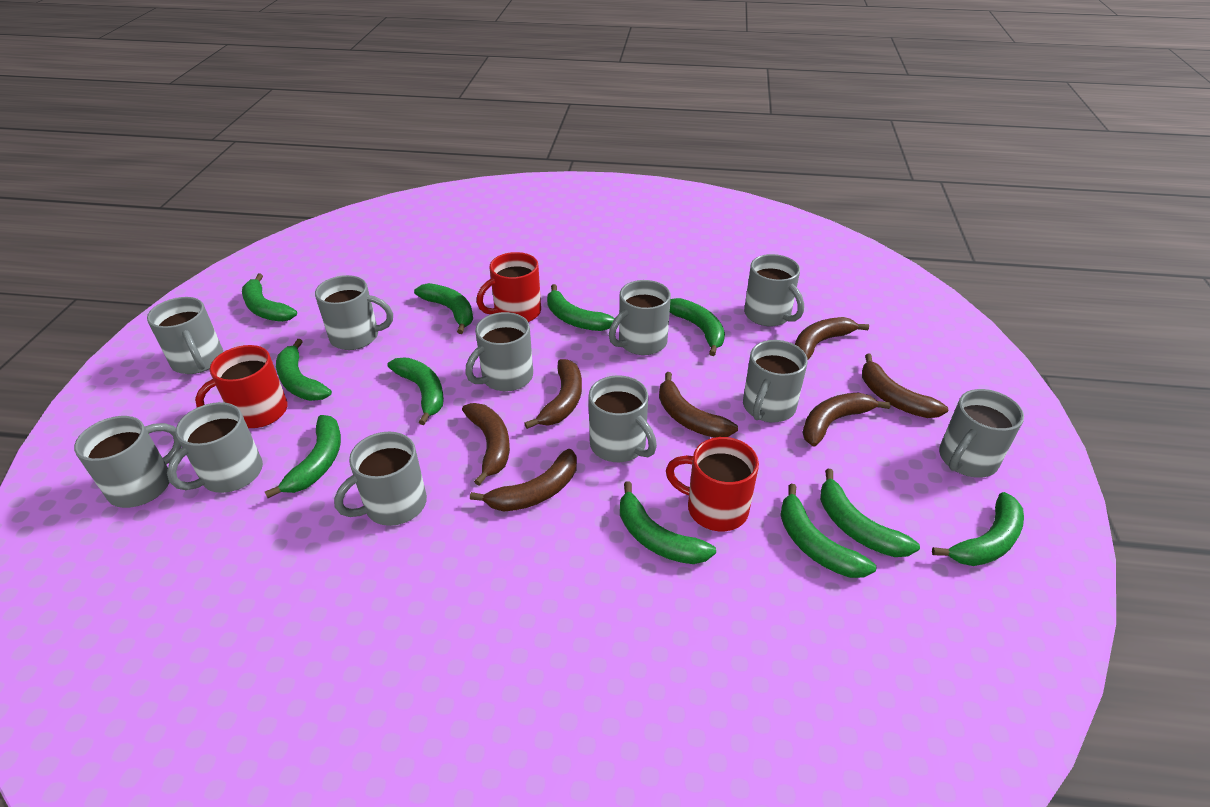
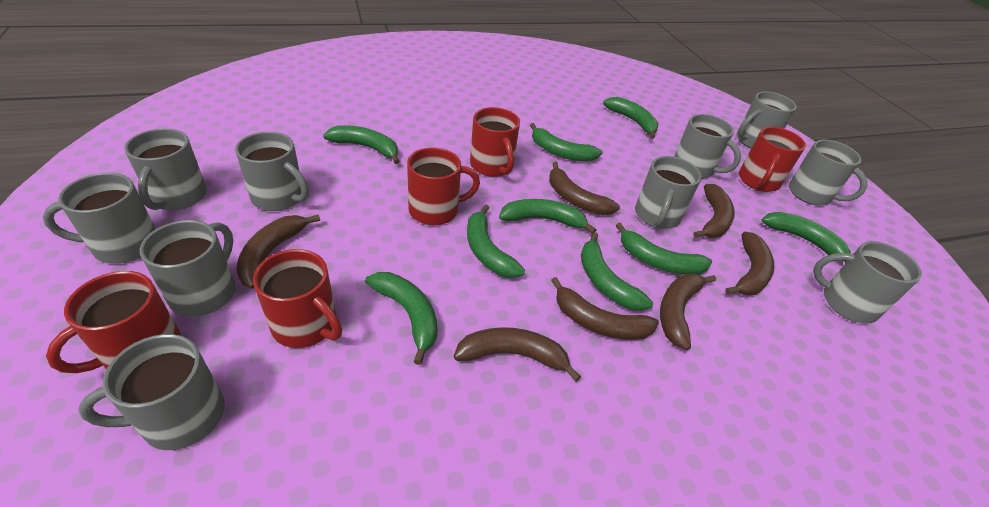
green banana: 11 -> 9
grey mug: 11 -> 10
red mug: 3 -> 5

